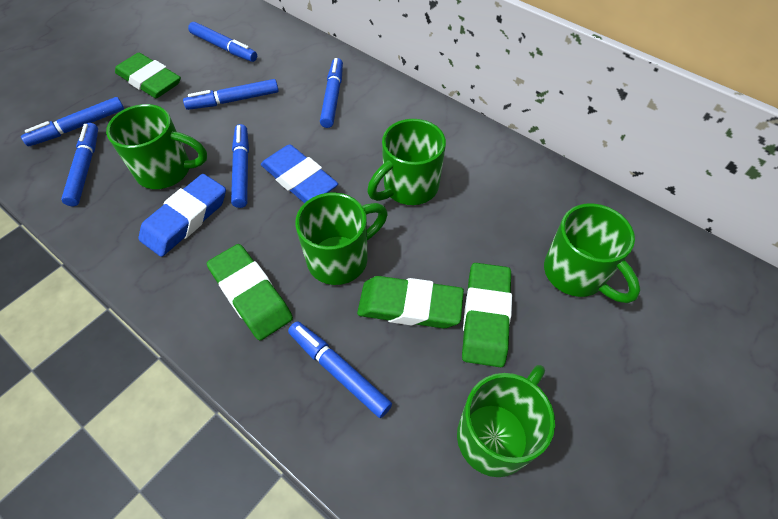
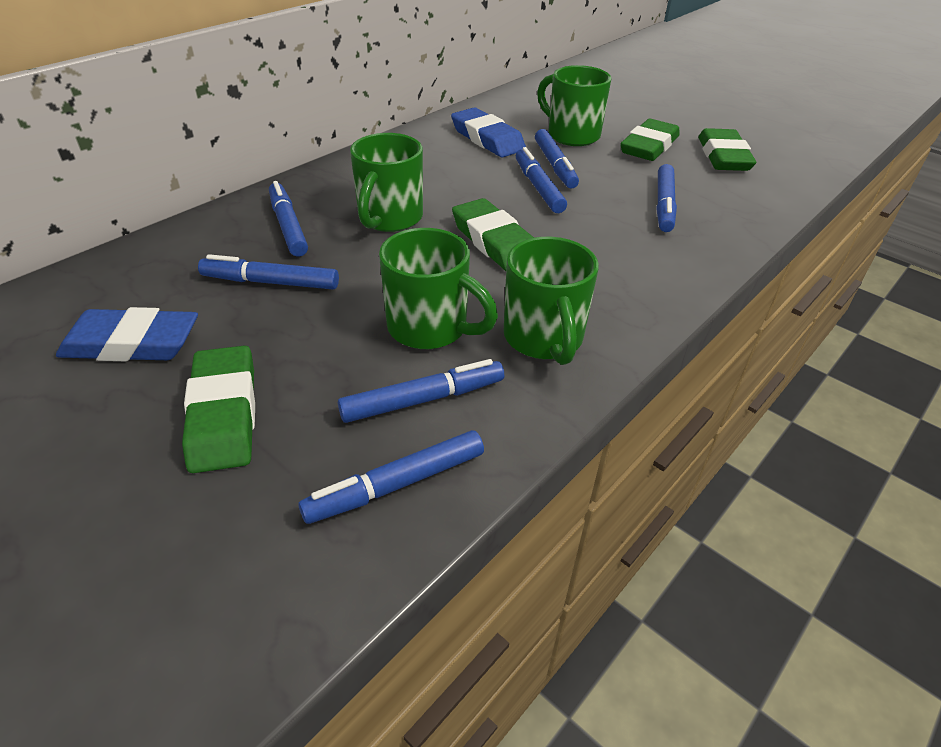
green mug: 5 -> 4

